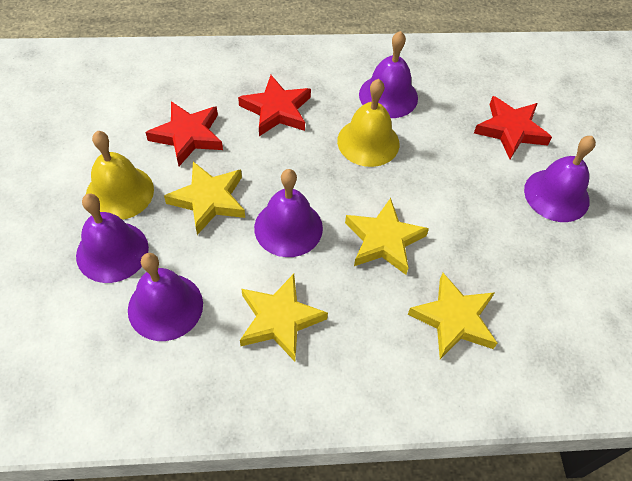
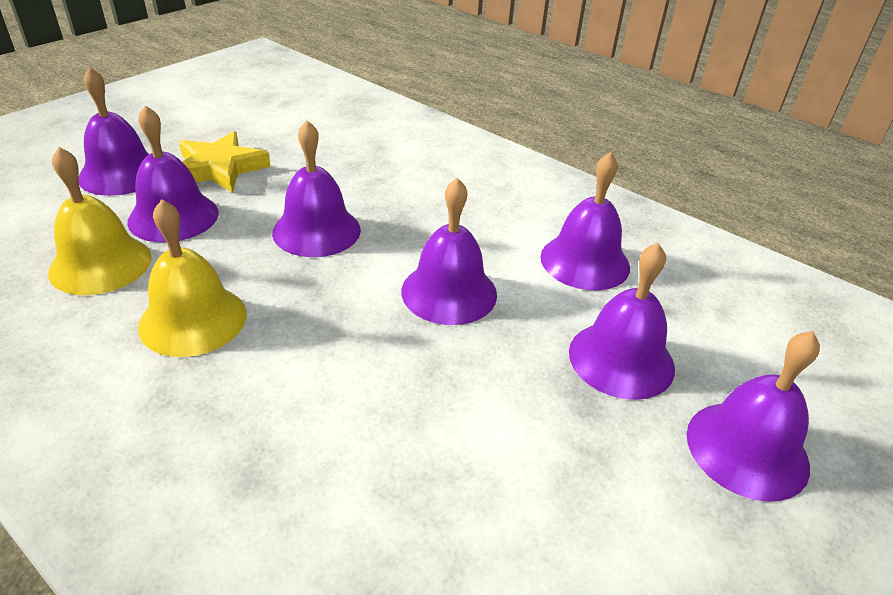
purple bell: 5 -> 7
red star: 3 -> 0
yellow star: 4 -> 1

